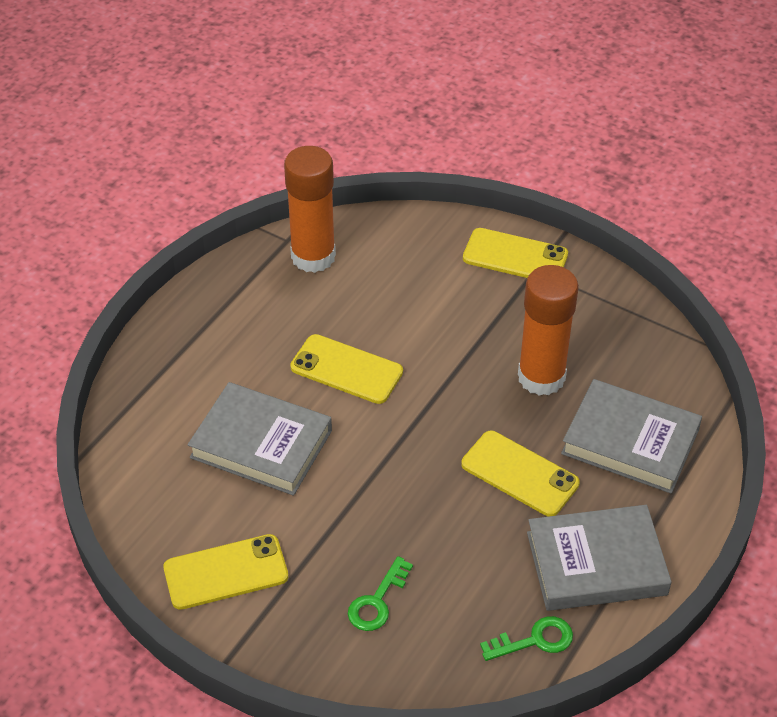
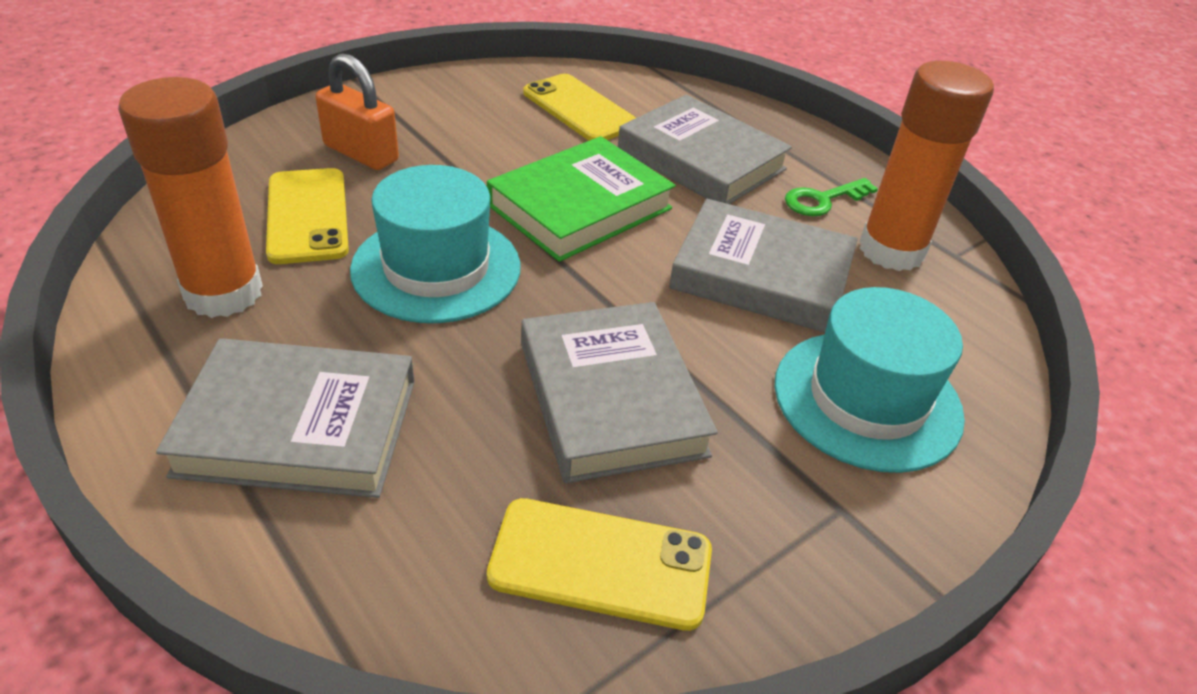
green book: 0 -> 1
green key: 2 -> 1
grey book: 3 -> 4
orange padlock: 0 -> 1
turquoise hat: 0 -> 2
yellow phone: 4 -> 3

